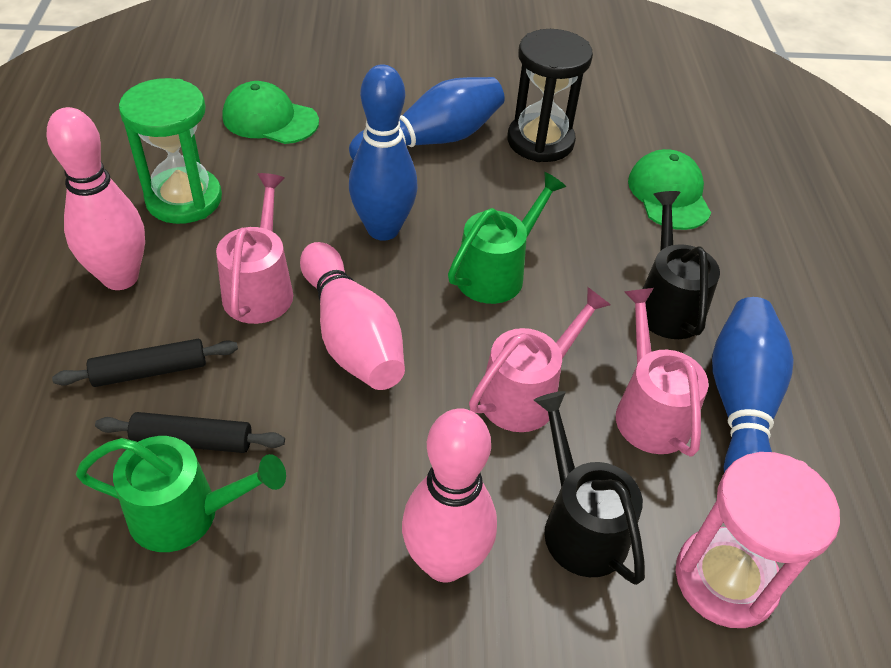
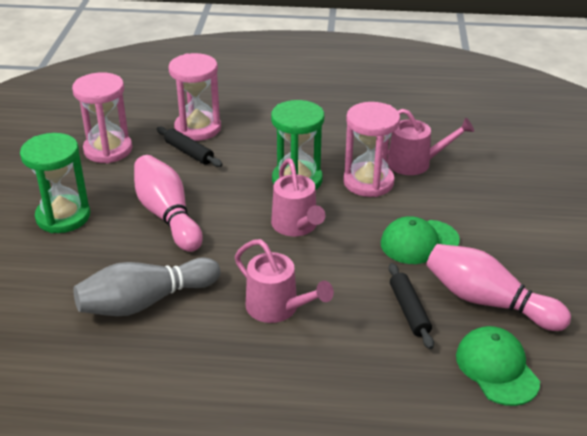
black hourglass: 1 -> 0
black watering can: 2 -> 0
blue bowling pin: 3 -> 0
green hourglass: 1 -> 2
green watering can: 2 -> 0
grey bowling pin: 0 -> 1
pink bowling pin: 3 -> 2
pink hourglass: 1 -> 3

